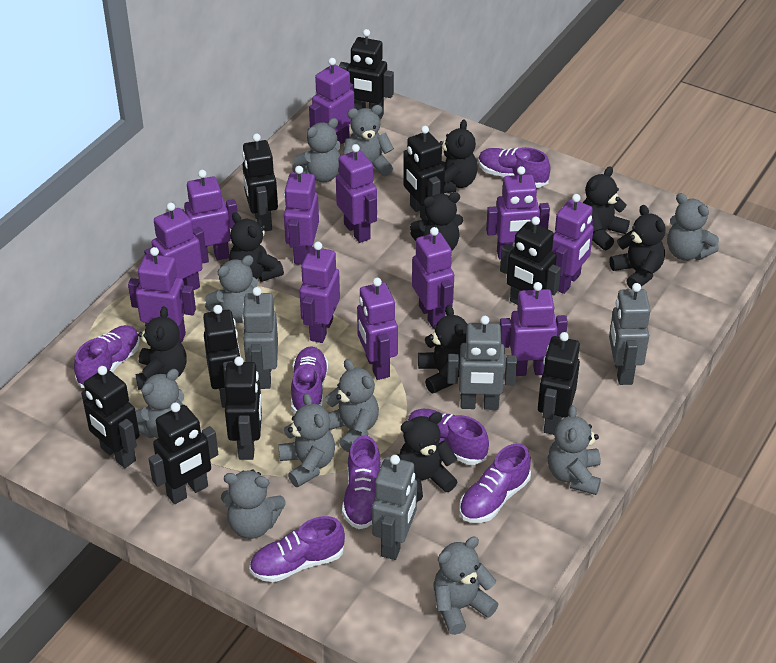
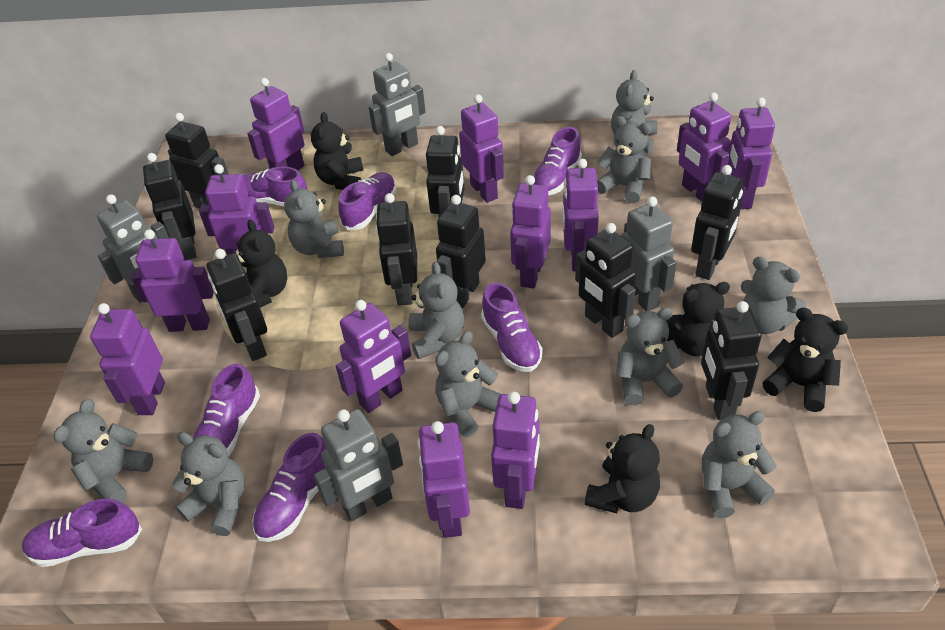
black teddy bear: 8 -> 5

